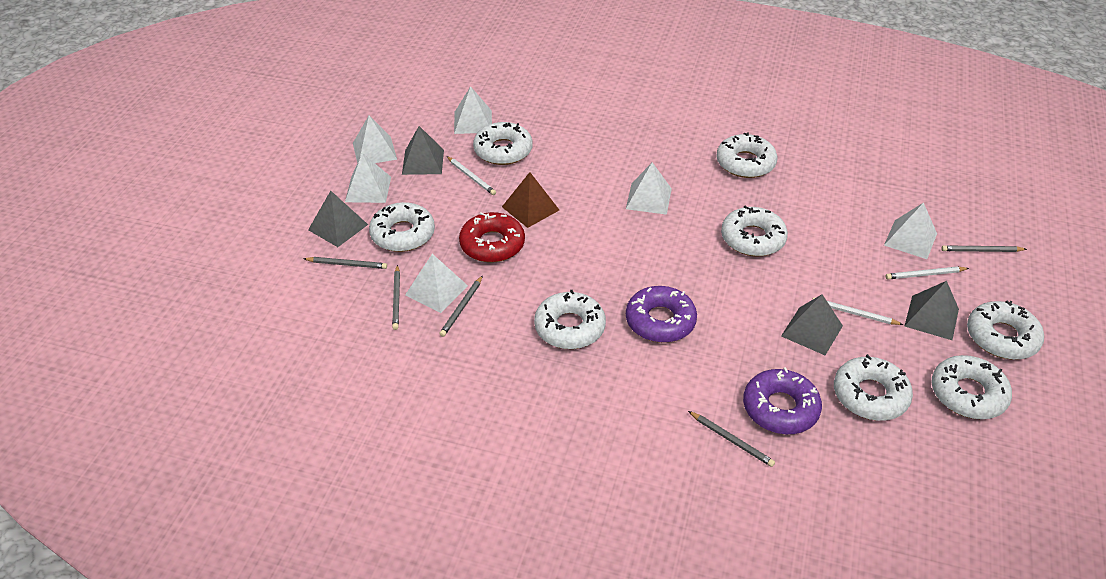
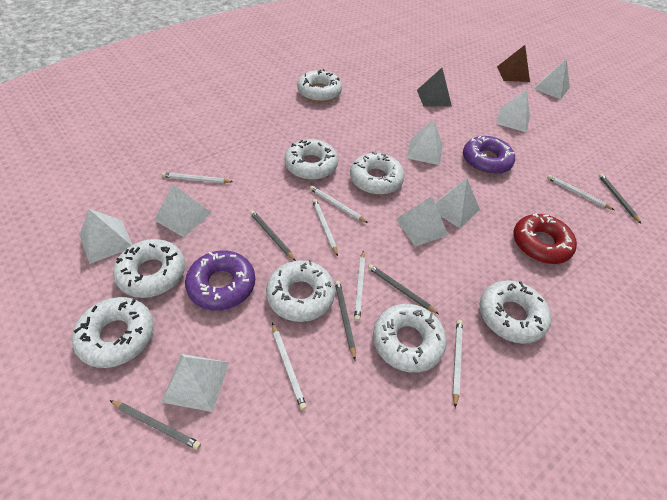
grey pyramid: 4 -> 1
white pencil: 3 -> 7
white pyramid: 6 -> 8

